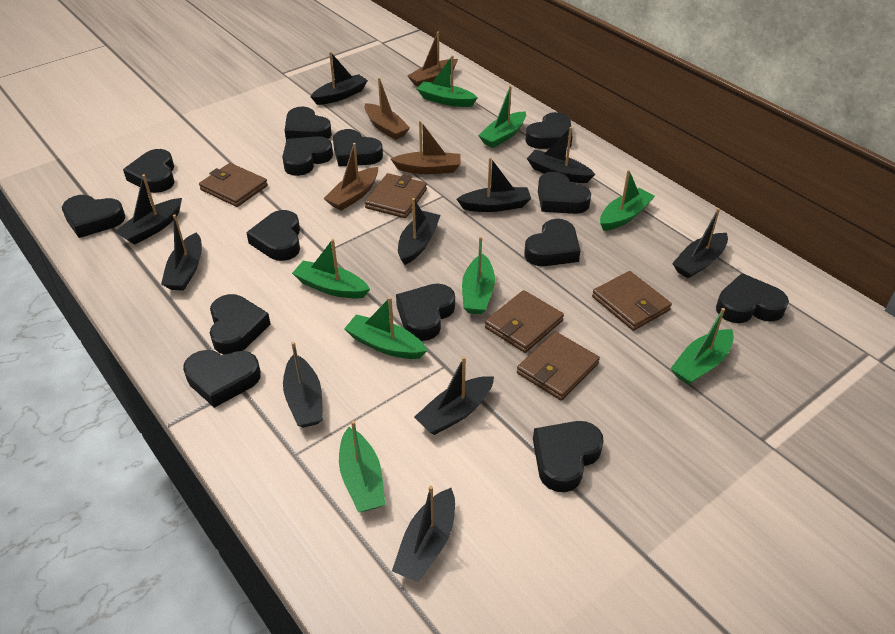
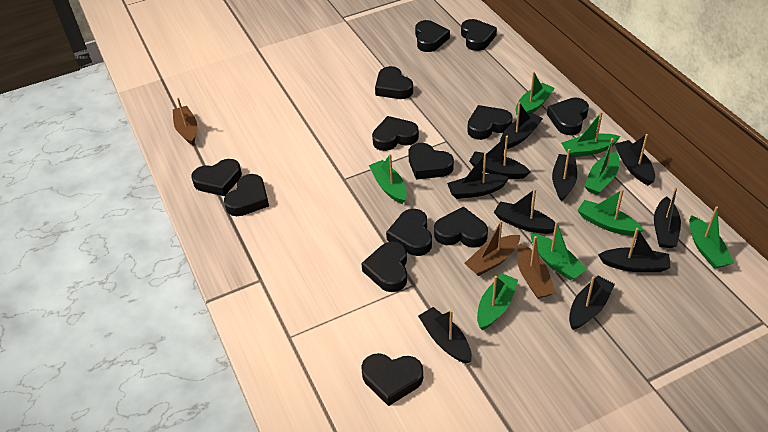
black heart: 14 -> 13
brown boat: 4 -> 3
brown wallet: 5 -> 0

